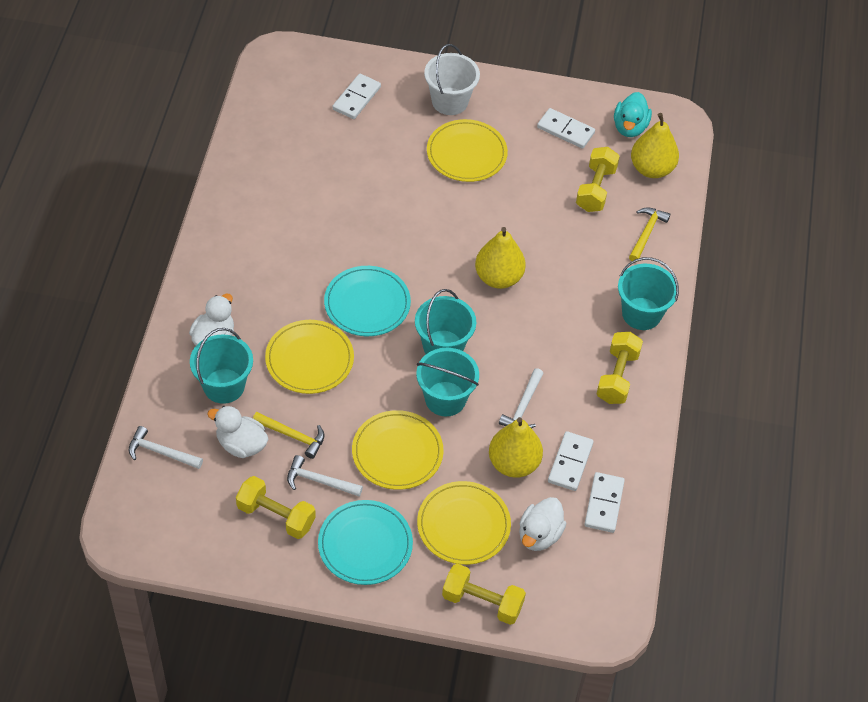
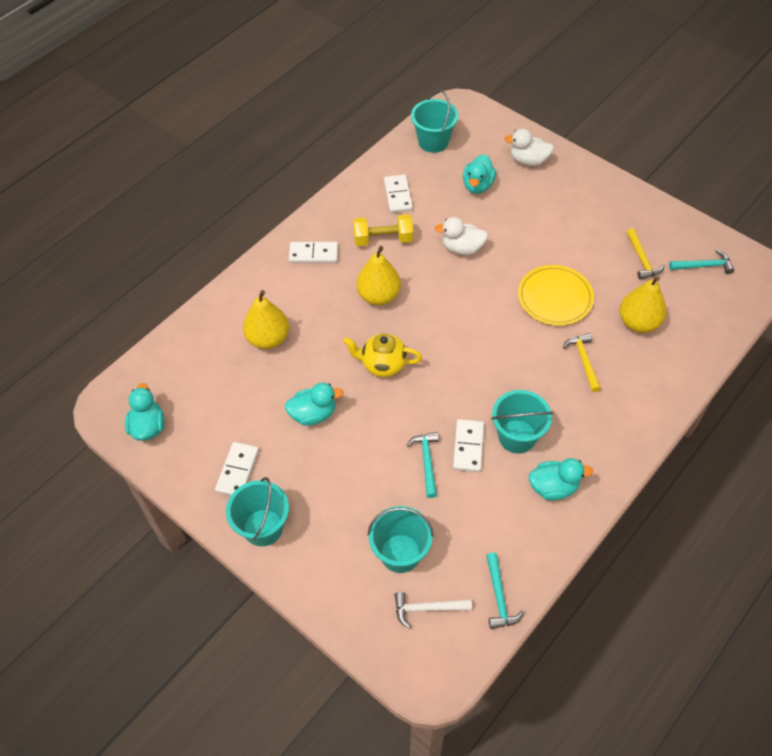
turquoise duck: 1 -> 4
turquoise hammer: 0 -> 3
turquoise plate: 2 -> 0
white bucket: 1 -> 0
white duck: 3 -> 2
white hammer: 3 -> 1
yellow dumbbell: 4 -> 1
yellow plate: 4 -> 1
yellow teapot: 0 -> 1

